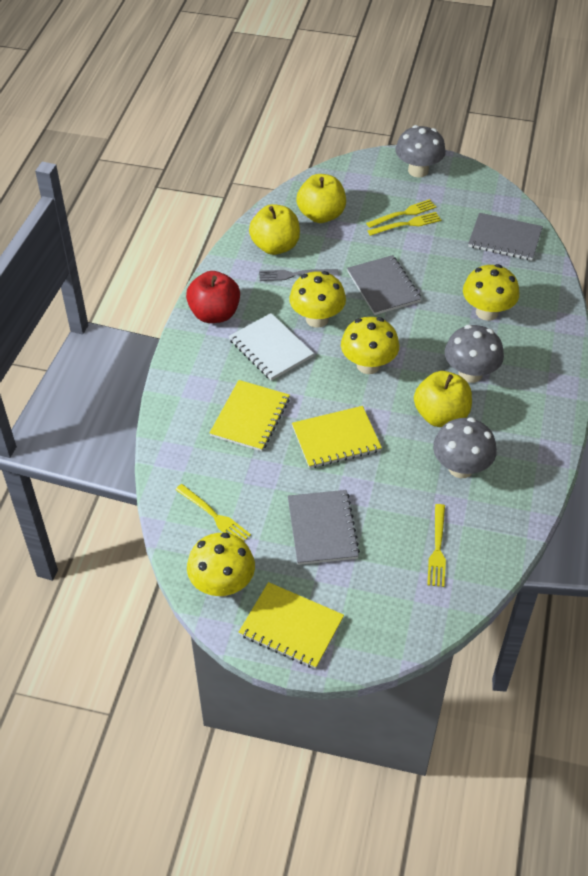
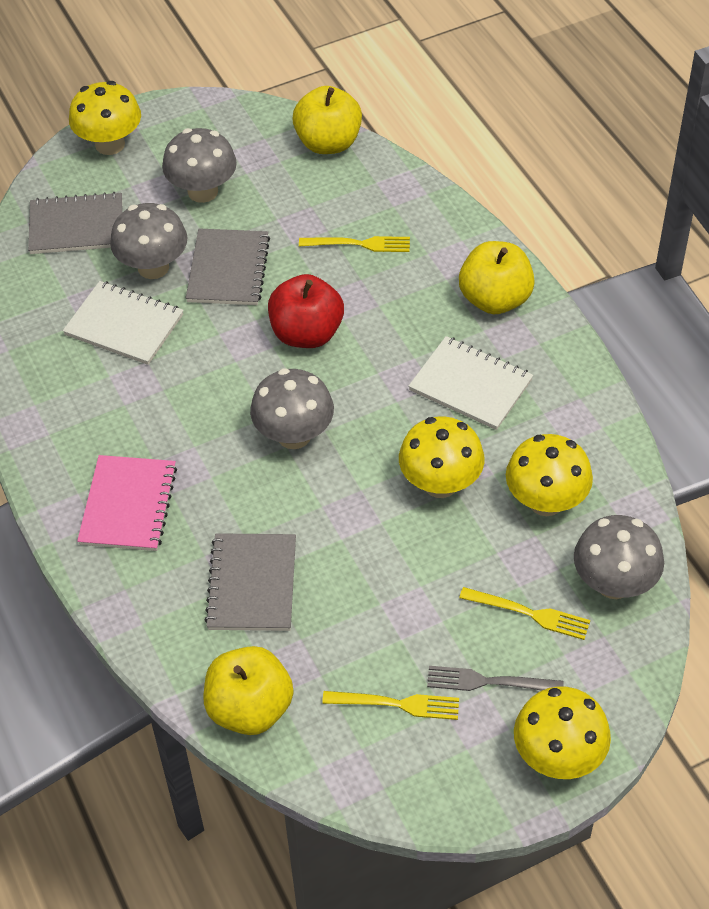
grey mushroom: 3 -> 4
pink notebook: 0 -> 1
white notebook: 1 -> 2
yellow fork: 4 -> 3
yellow notebook: 3 -> 0

